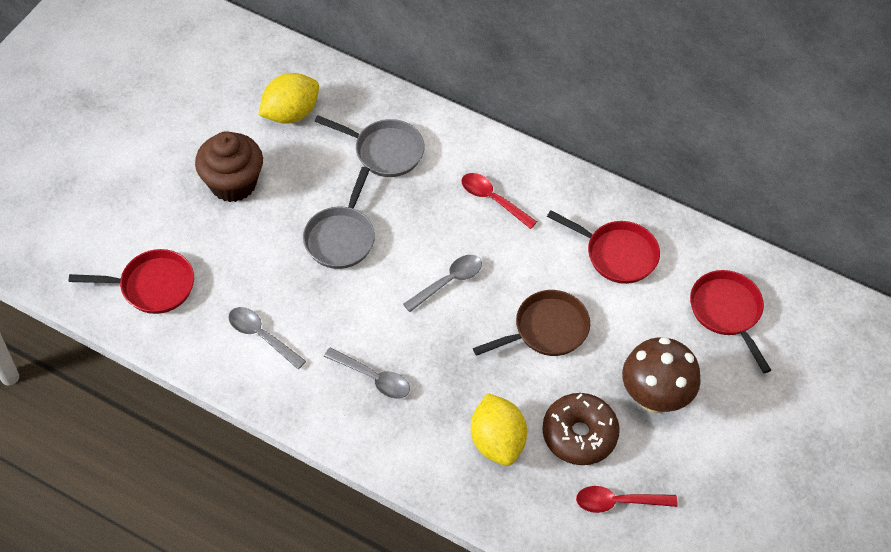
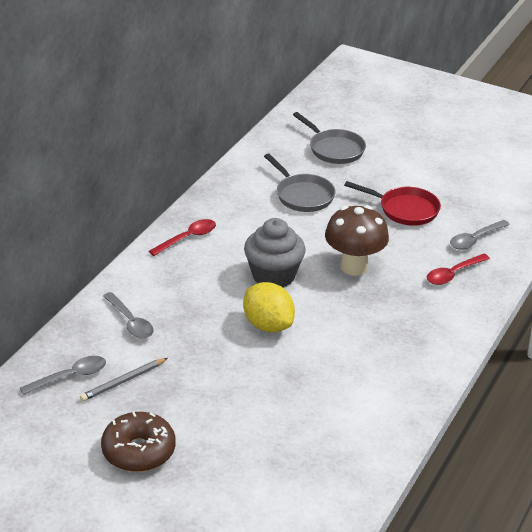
brown cupcake: 1 -> 0
brown pan: 1 -> 0
grey cupcake: 0 -> 1
grey pencil: 0 -> 1
red pan: 3 -> 1
yellow lemon: 2 -> 1

